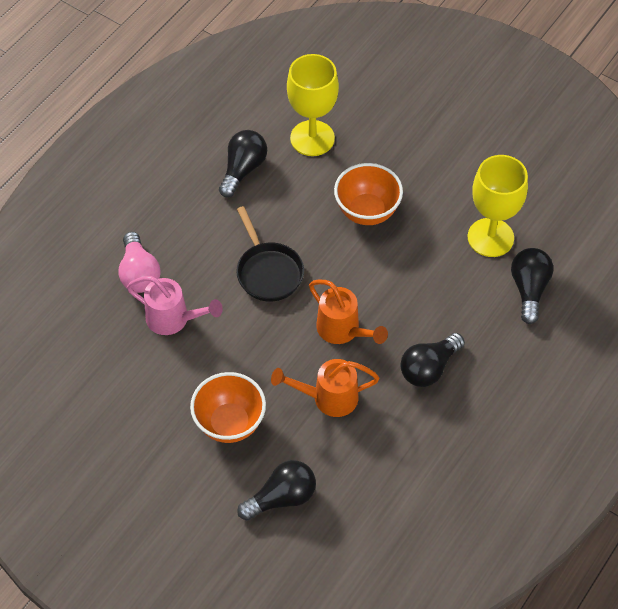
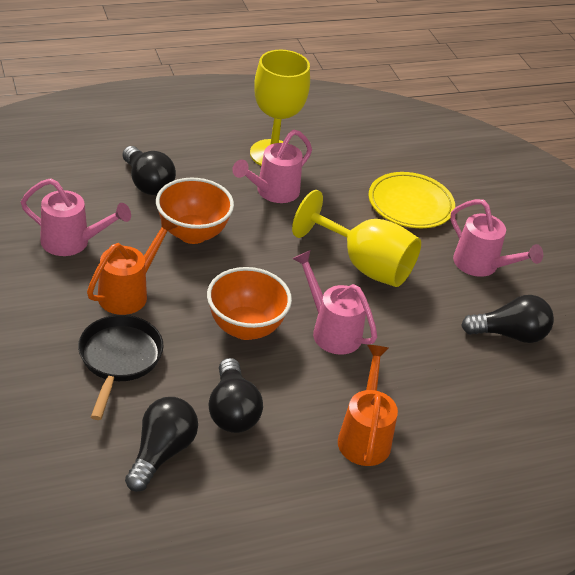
pink light bulb: 1 -> 0
pink watering can: 1 -> 4
yellow plate: 0 -> 1

